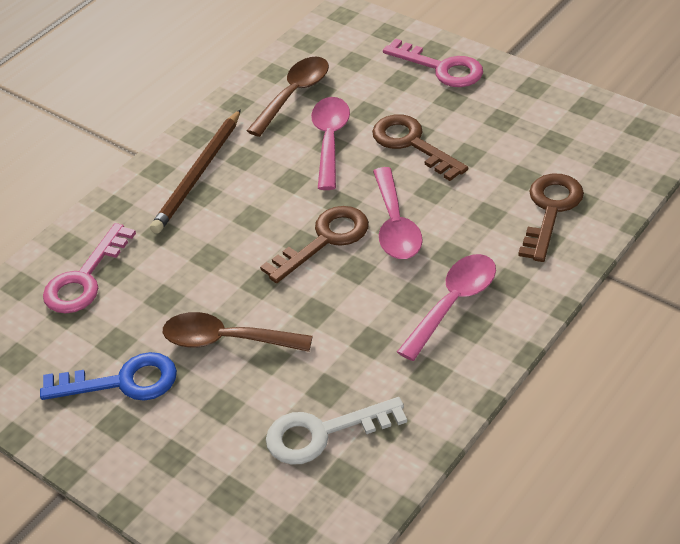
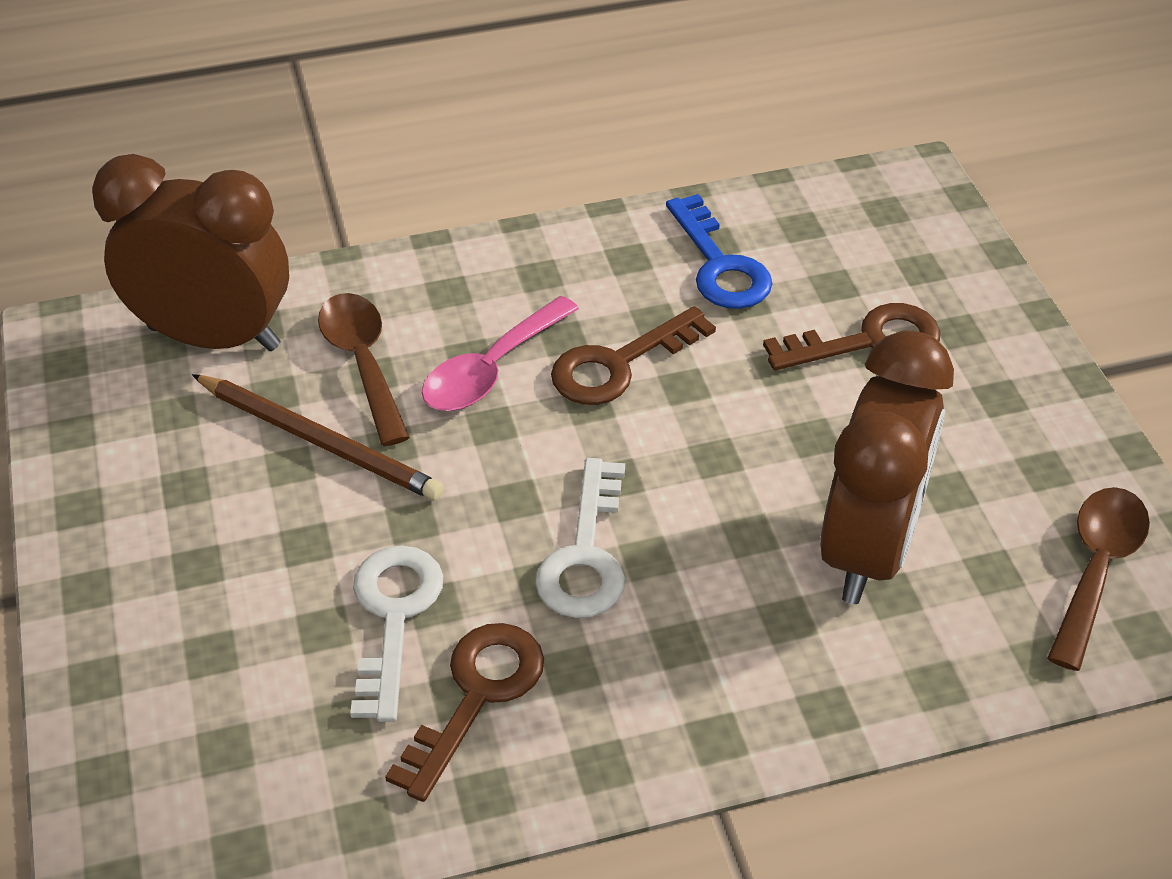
brown clock: 0 -> 2
pink key: 2 -> 0
pink spoon: 3 -> 1
white key: 1 -> 2

